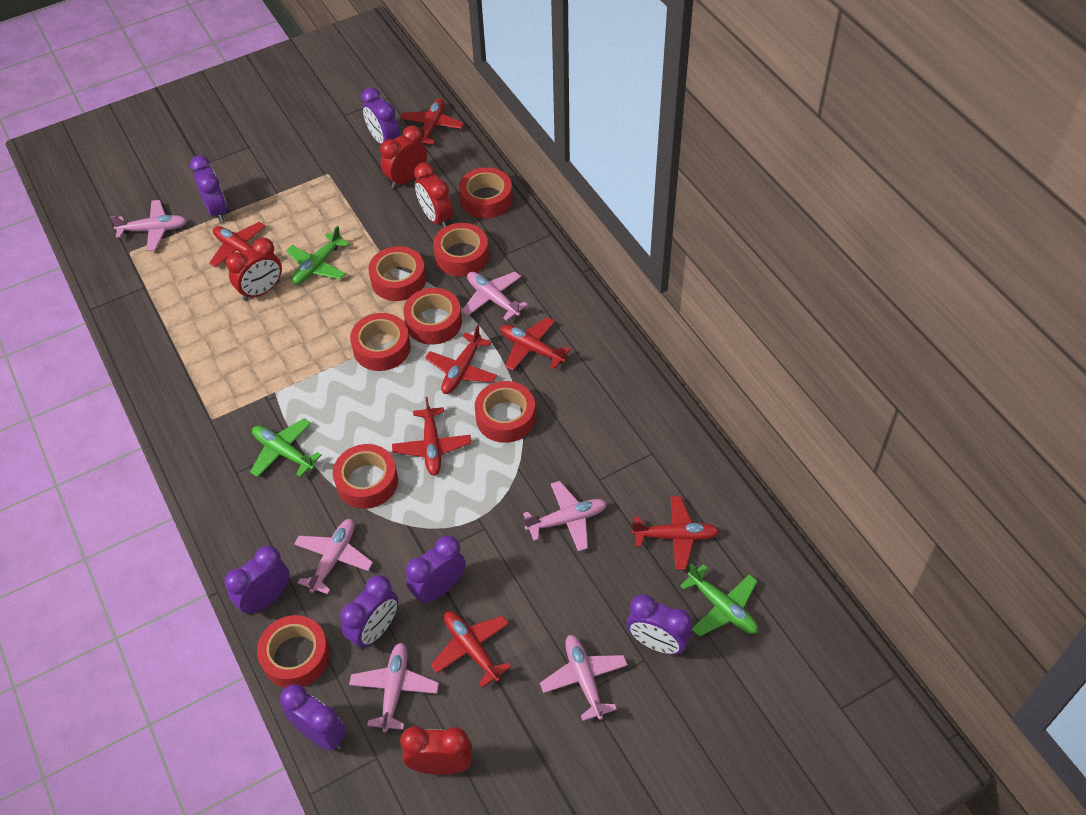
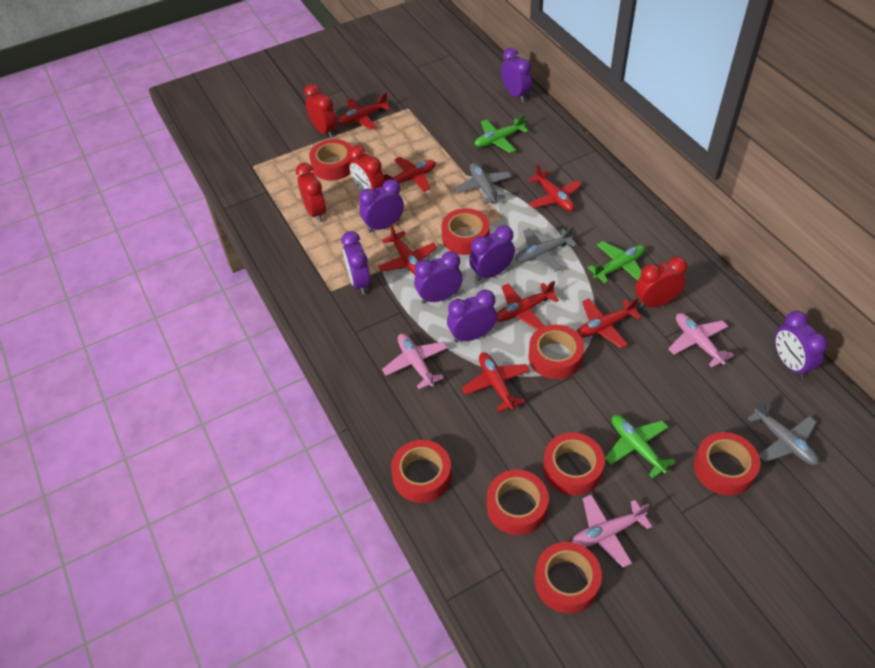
grey plane: 0 -> 3
pink plane: 6 -> 3

